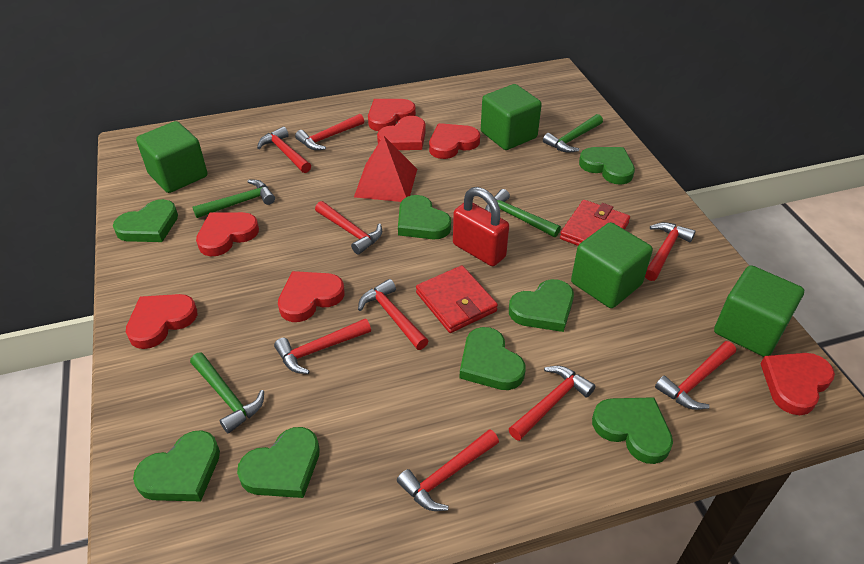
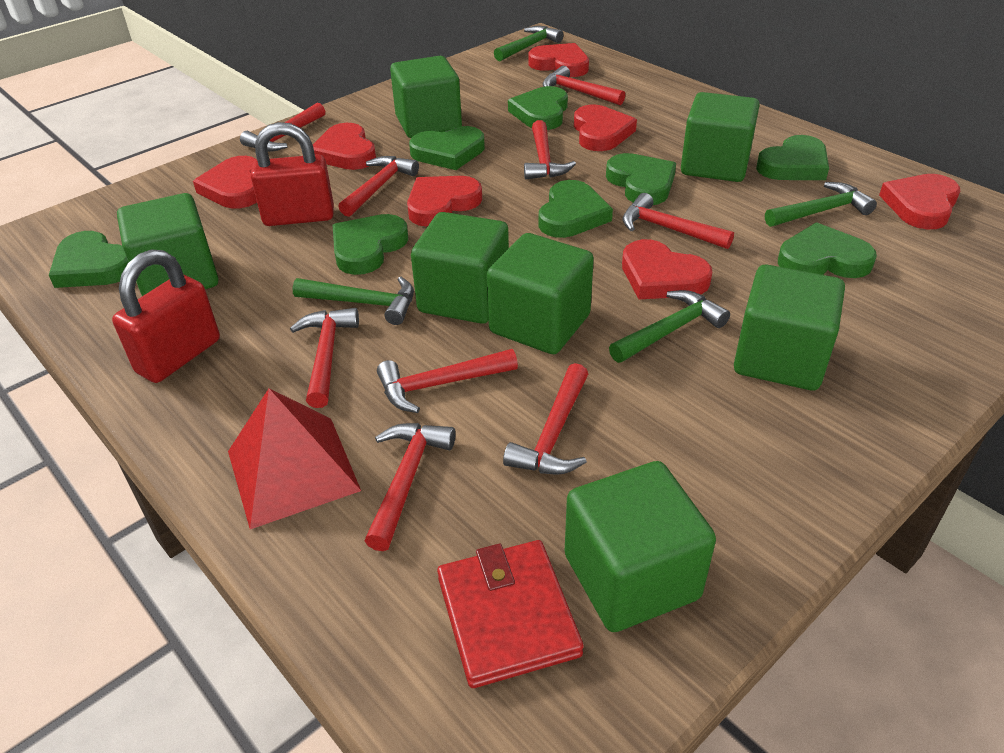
green cube: 4 -> 7
red padlock: 1 -> 2
red wallet: 2 -> 1

